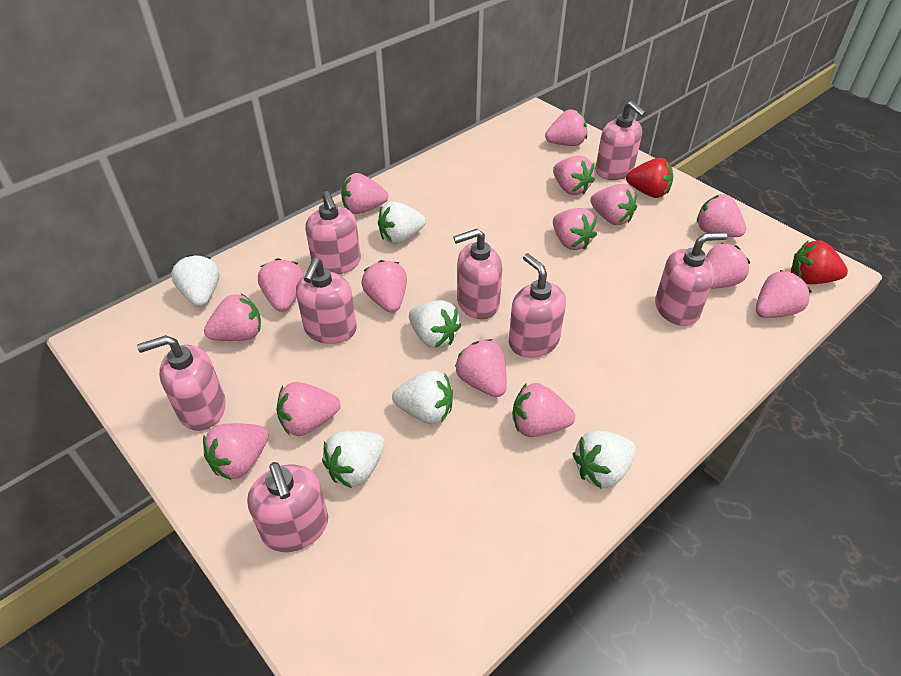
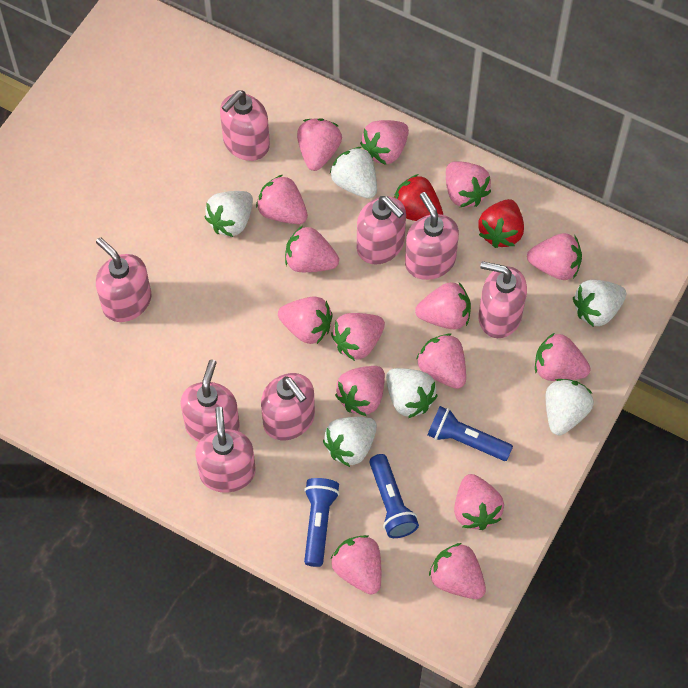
blue flashlight: 0 -> 3

